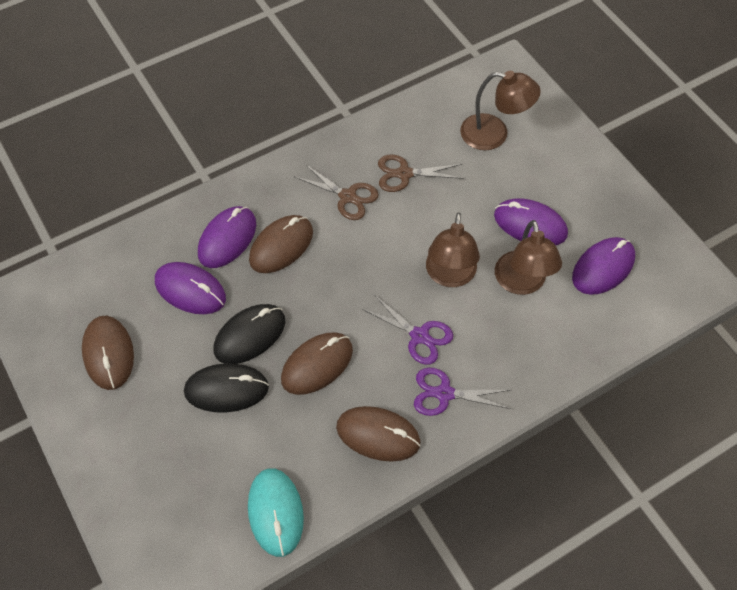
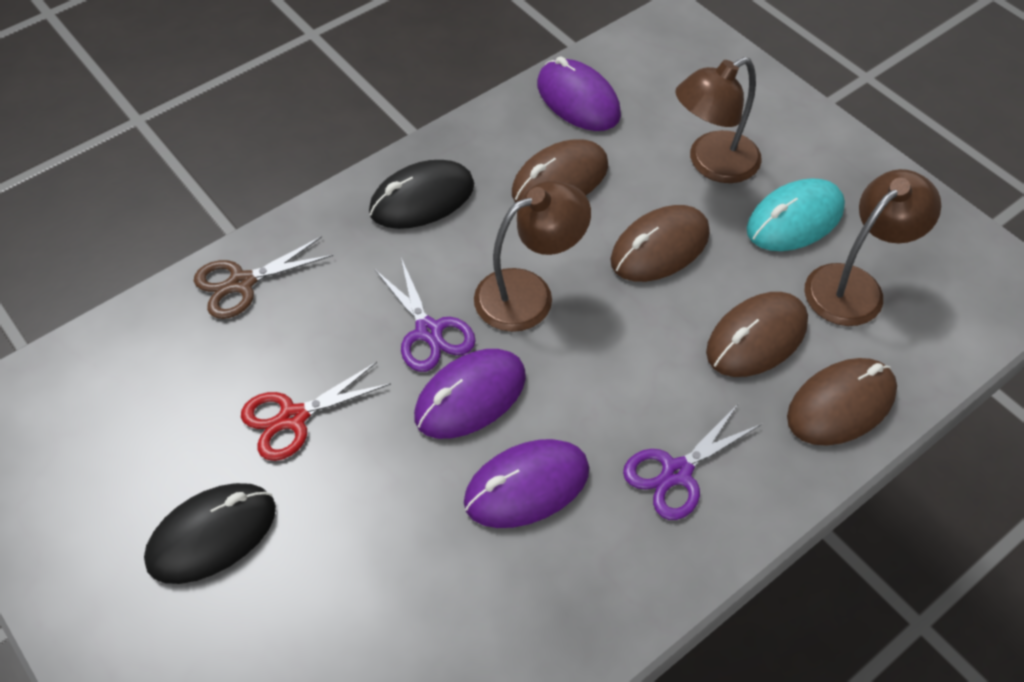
brown scissors: 2 -> 1
purple mouse: 4 -> 3
red scissors: 0 -> 1

